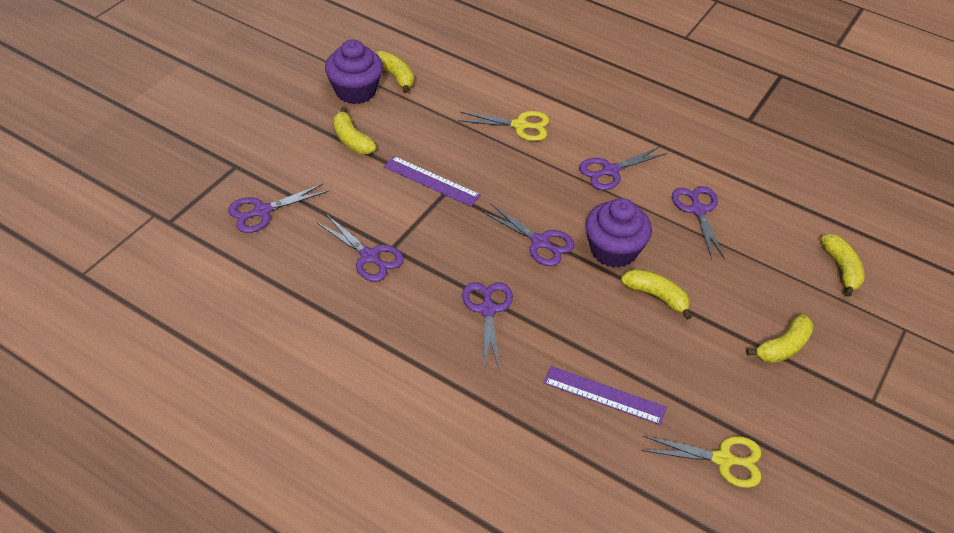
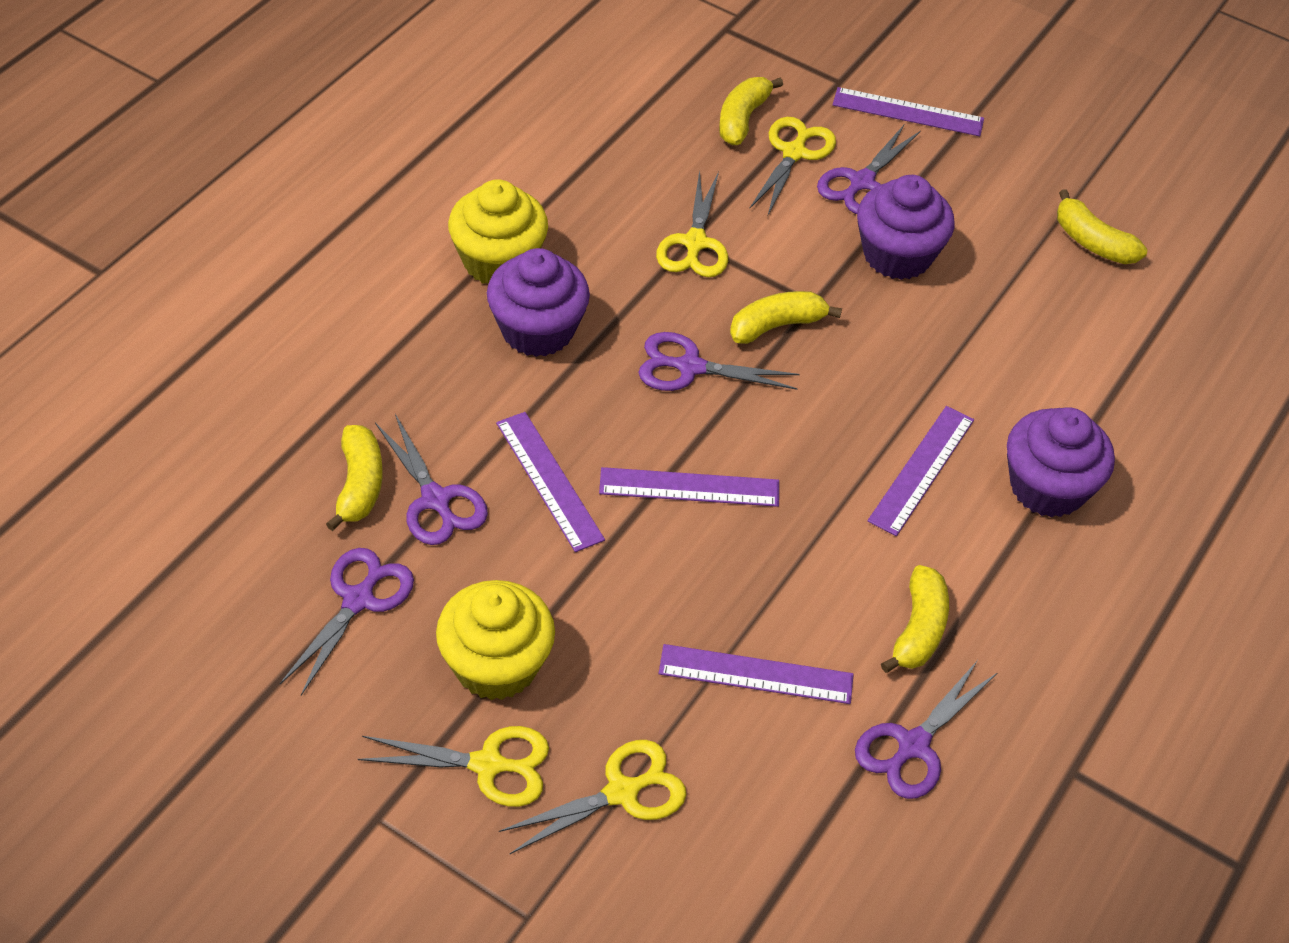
purple cupcake: 2 -> 3
purple ruler: 2 -> 5
purple scissors: 6 -> 5
yellow cupcake: 0 -> 2
yellow scissors: 2 -> 4

